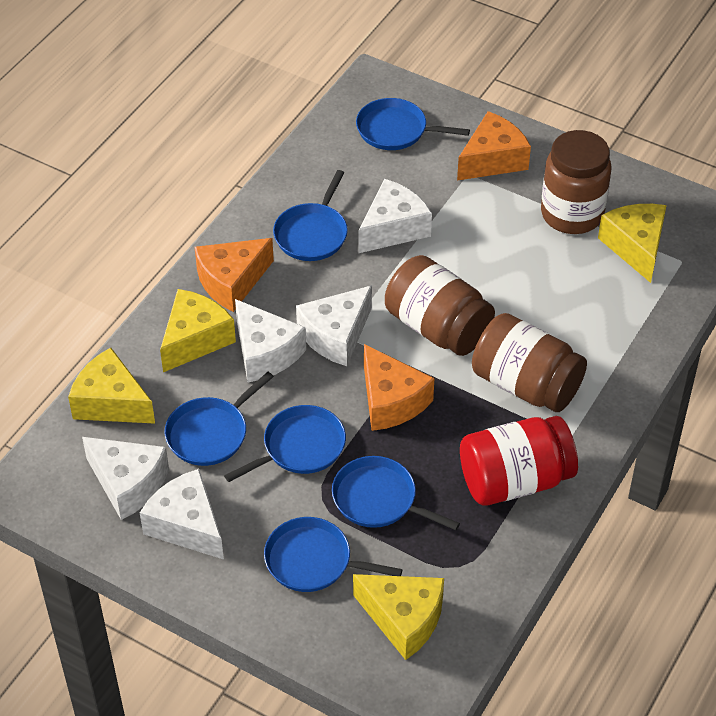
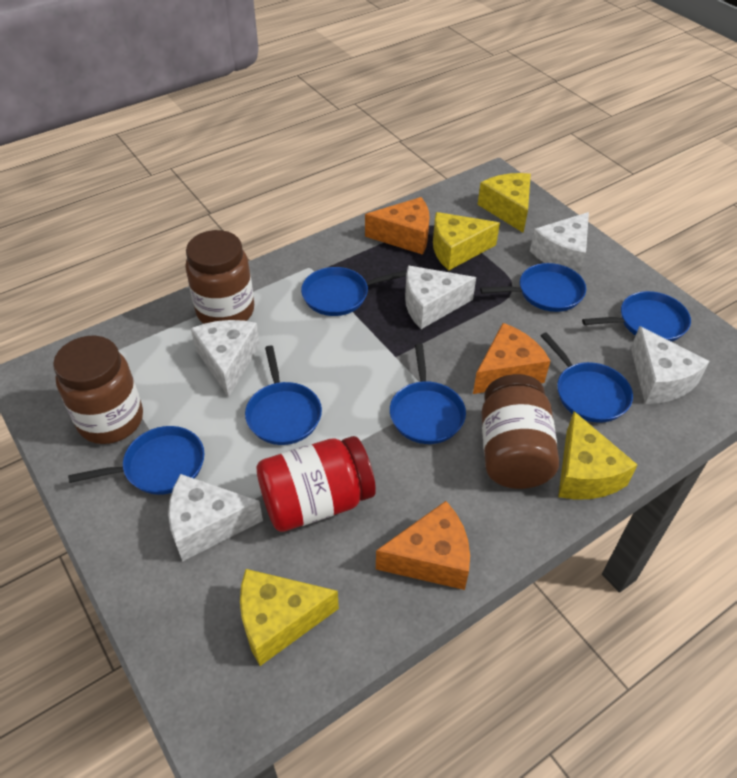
blue pan: 6 -> 7

